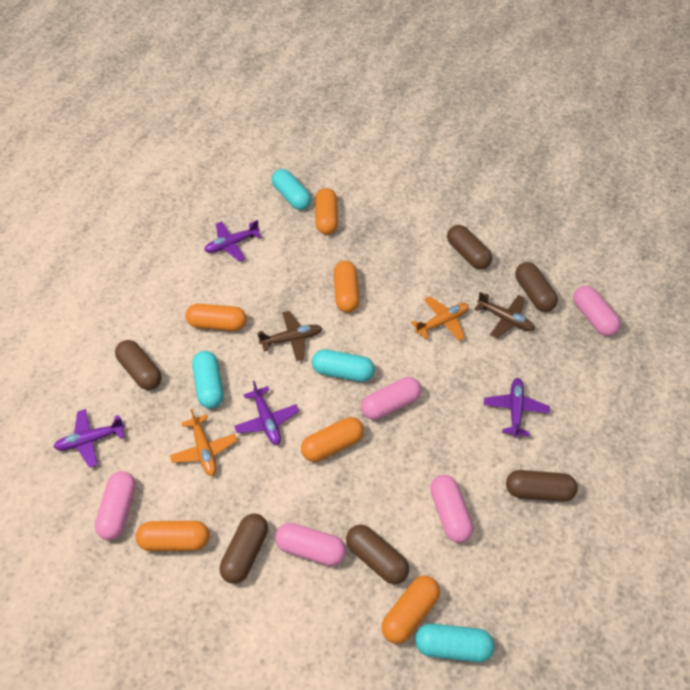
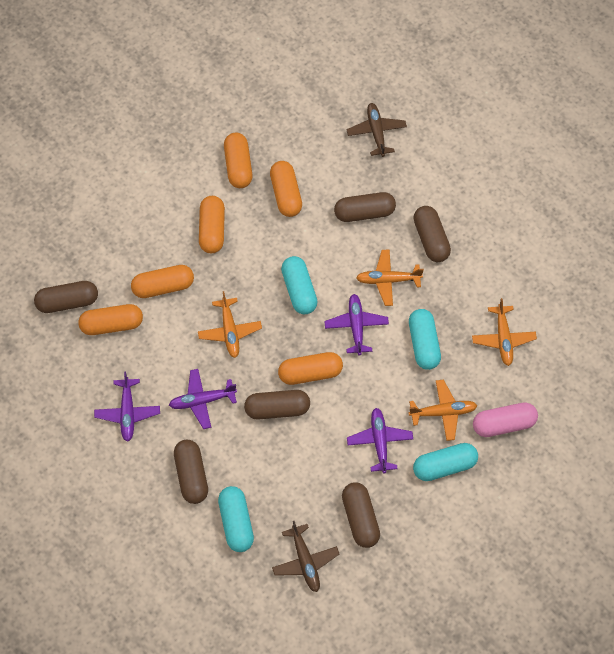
orange plane: 2 -> 4
pink capsule: 5 -> 1

